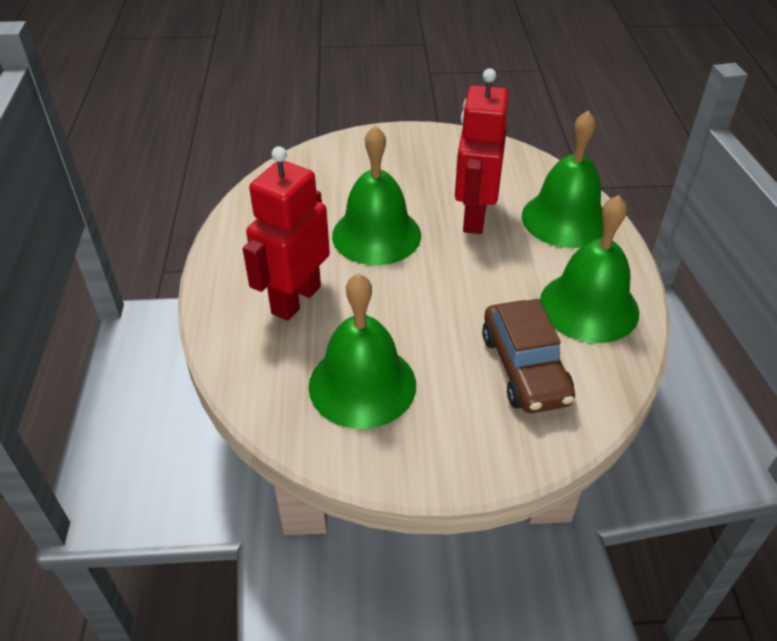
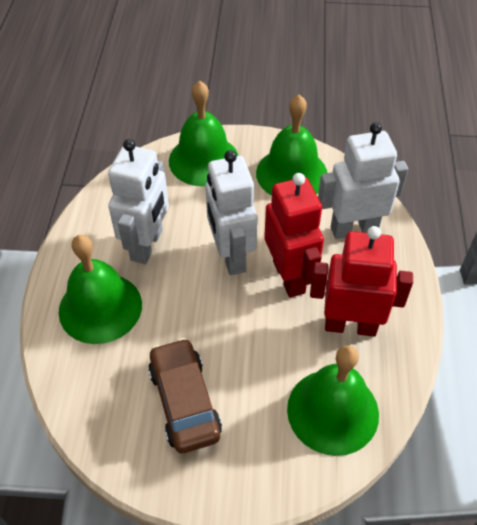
white robot: 0 -> 3

